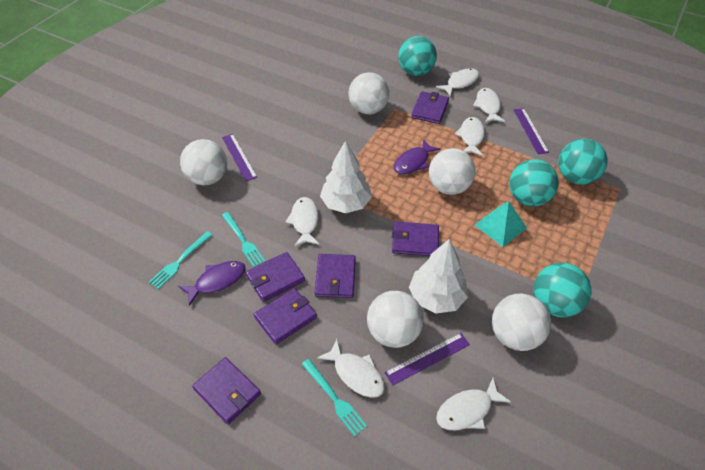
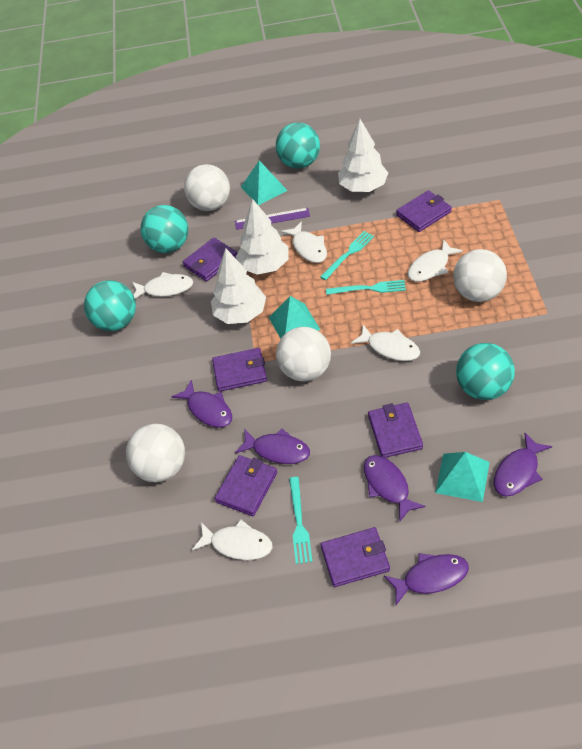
purple fish: 2 -> 5
purple ruler: 3 -> 1
turquoise pyramid: 1 -> 3
white ball: 5 -> 4
white fish: 6 -> 5
white tree: 2 -> 3

